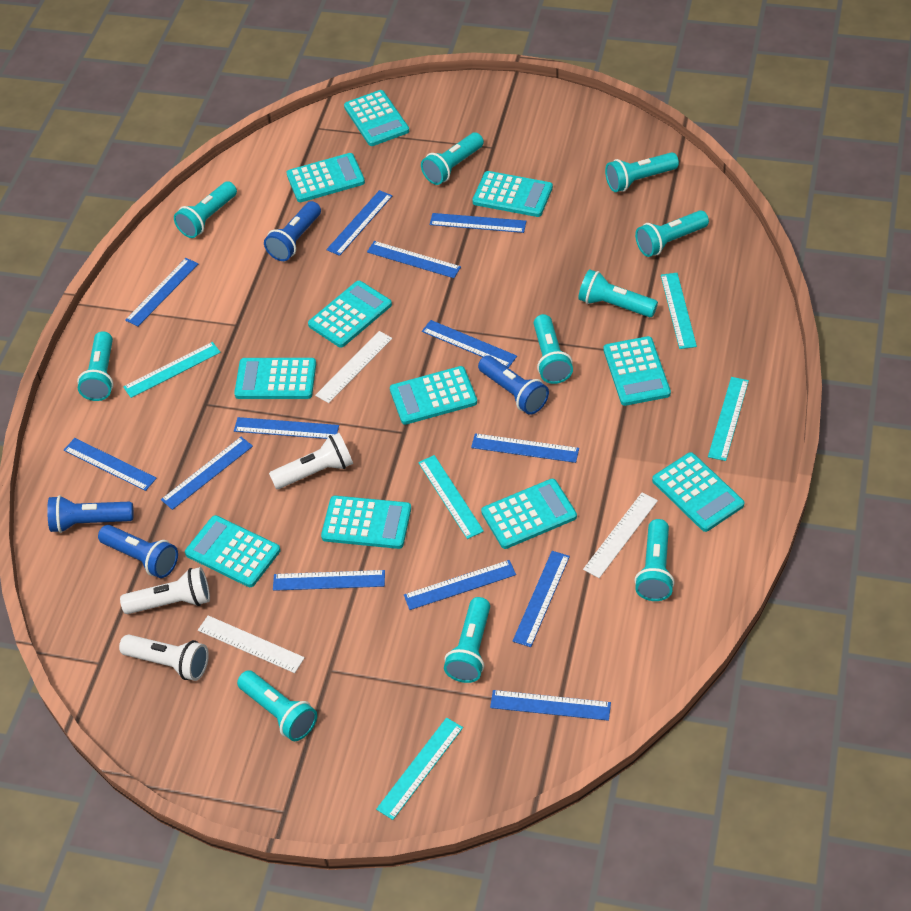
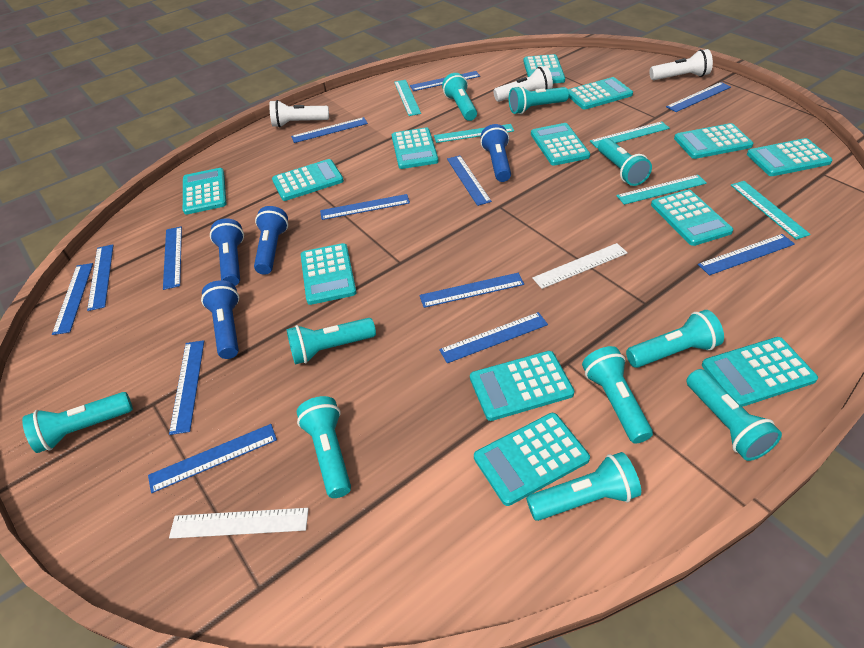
turquoise calculator: 11 -> 13
white ruler: 3 -> 2

